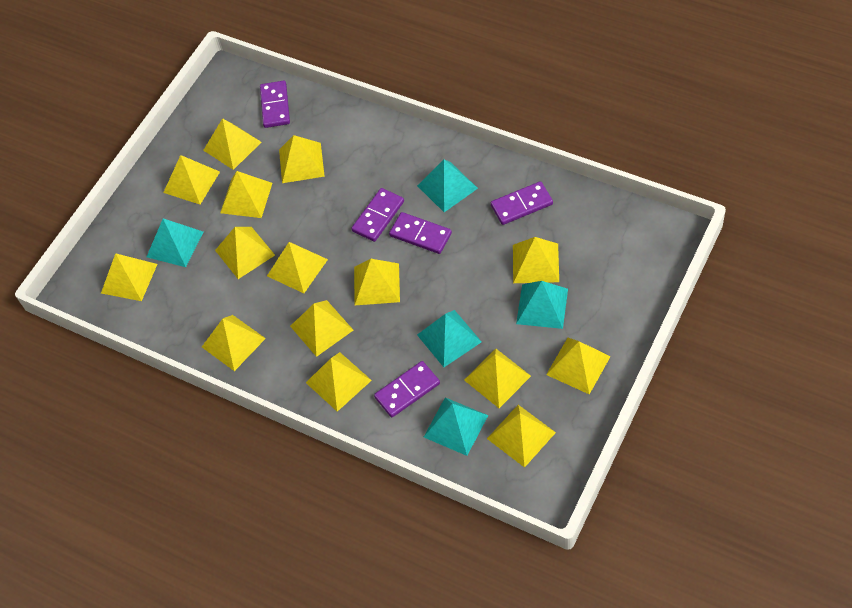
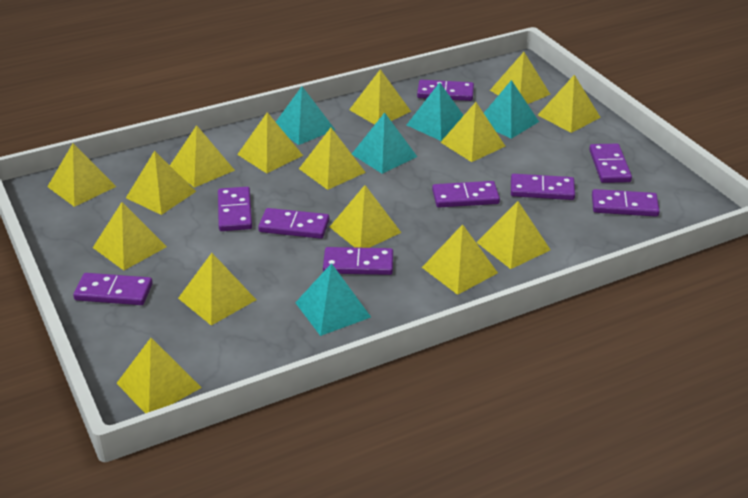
purple domino: 5 -> 9

